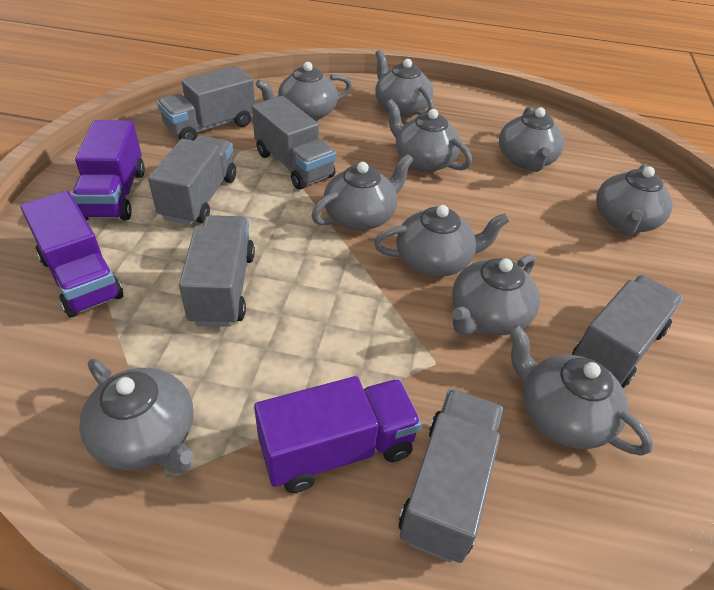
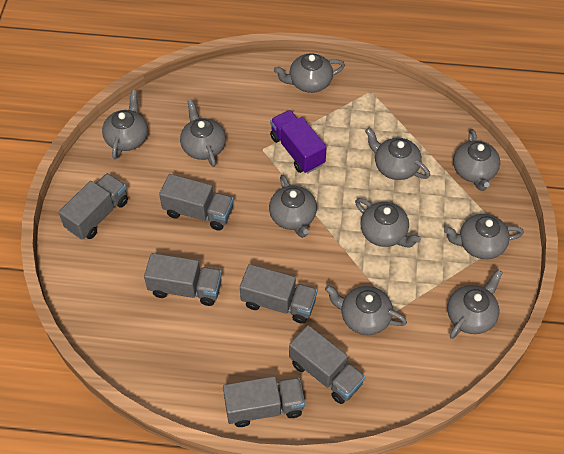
purple truck: 3 -> 1

